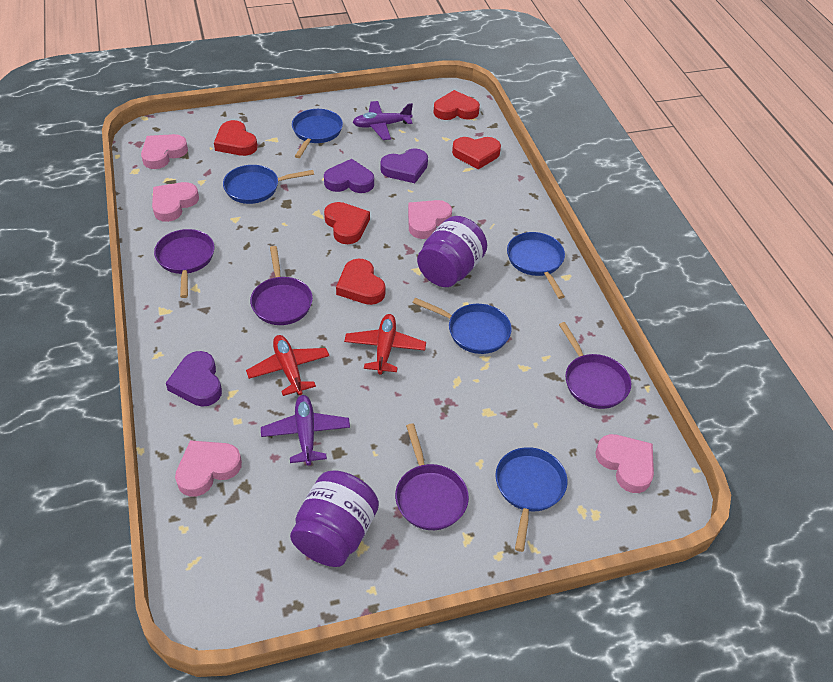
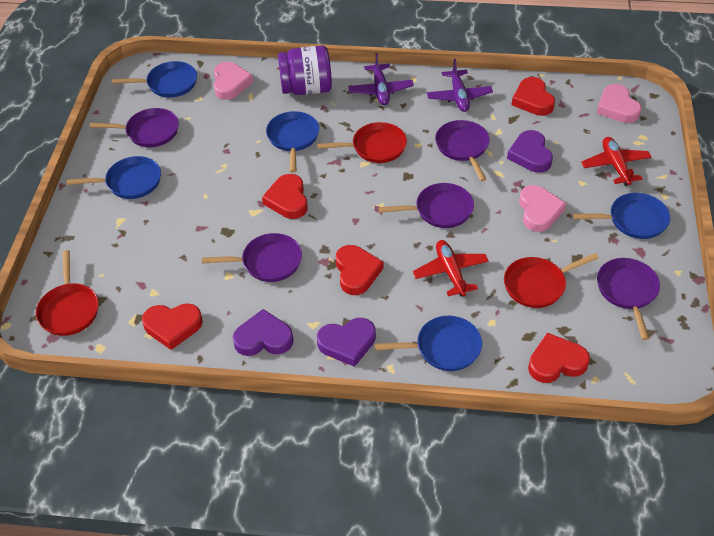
pink heart: 5 -> 3
purple jar: 2 -> 1
purple pan: 4 -> 5
red pan: 0 -> 3

